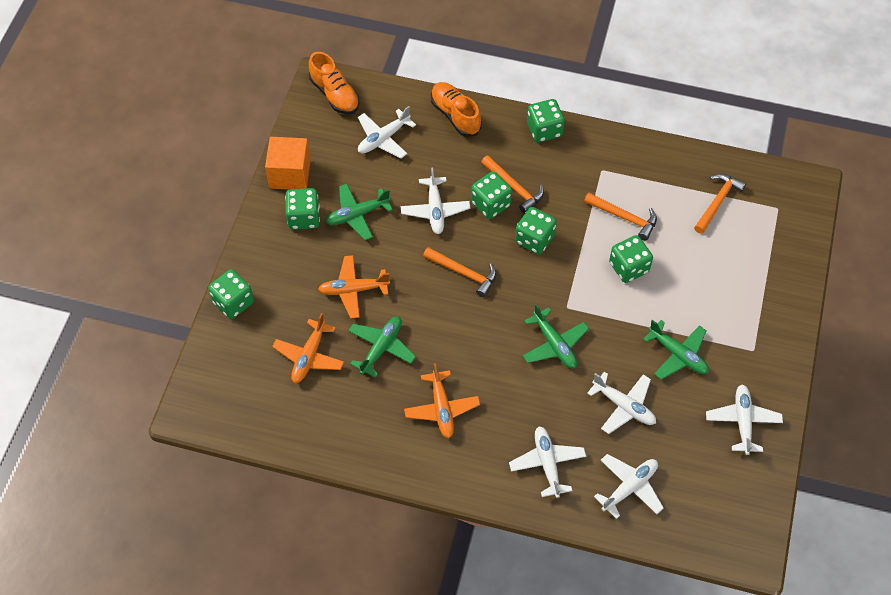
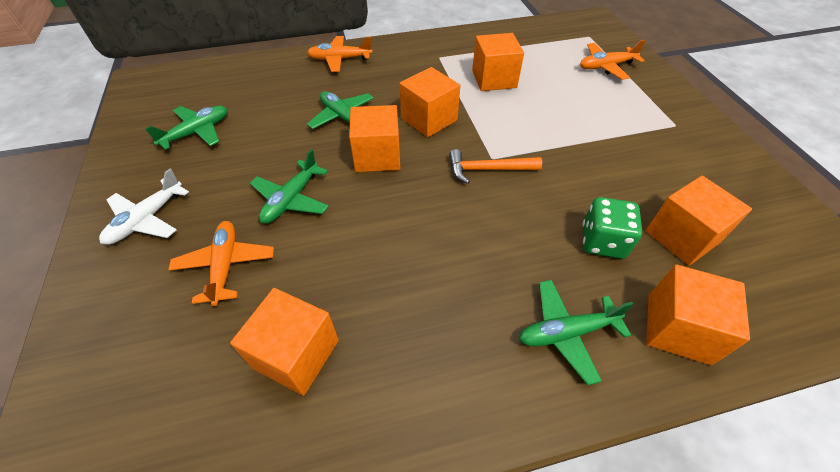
green dice: 6 -> 1
orange cube: 1 -> 6
orange hammer: 4 -> 1
orange shoe: 2 -> 0
white plane: 6 -> 1

